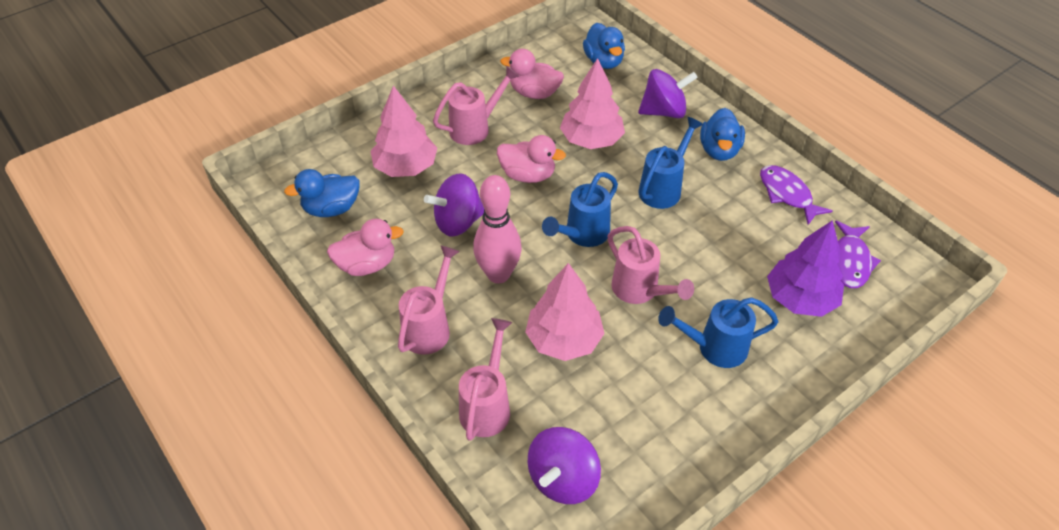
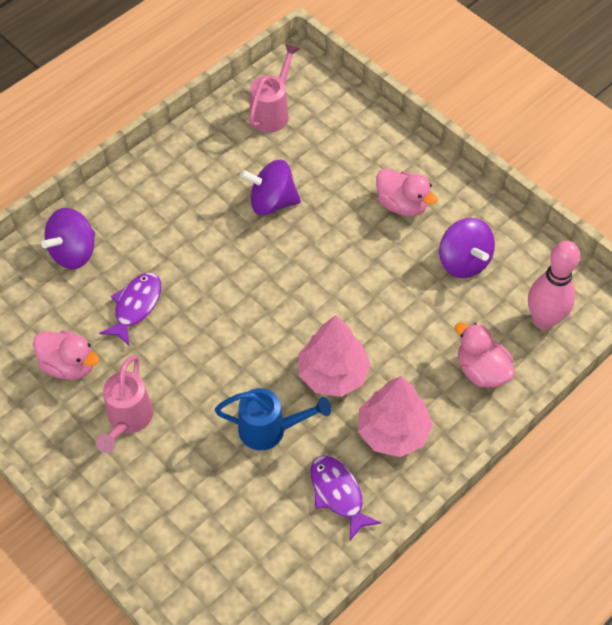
blue duck: 3 -> 0
blue watering can: 3 -> 1
pink tree: 3 -> 2
pink watering can: 4 -> 2
purple tree: 1 -> 0

